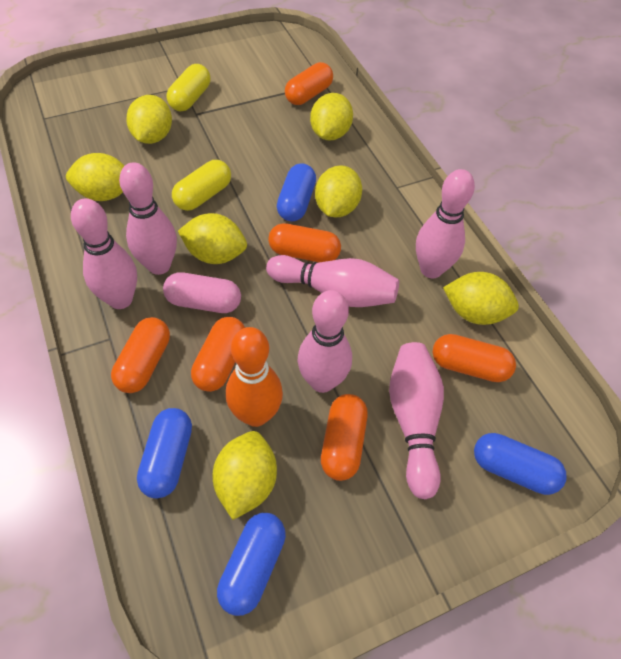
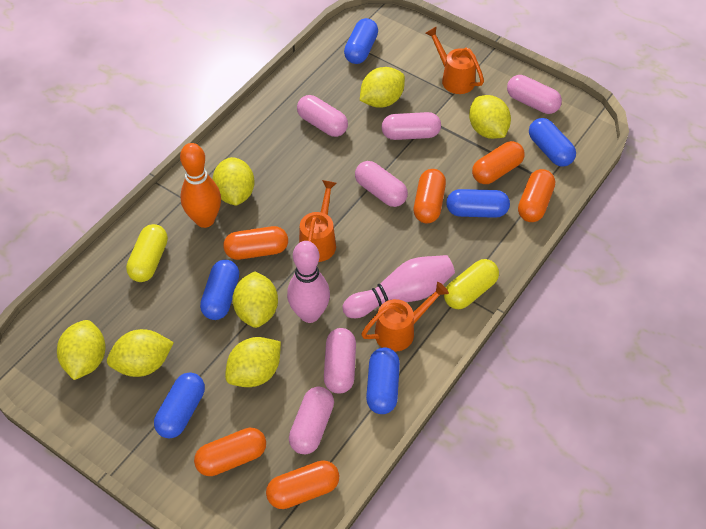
blue capsule: 4 -> 6
orange watering can: 0 -> 3
pink bowling pin: 6 -> 2
pink capsule: 1 -> 6

